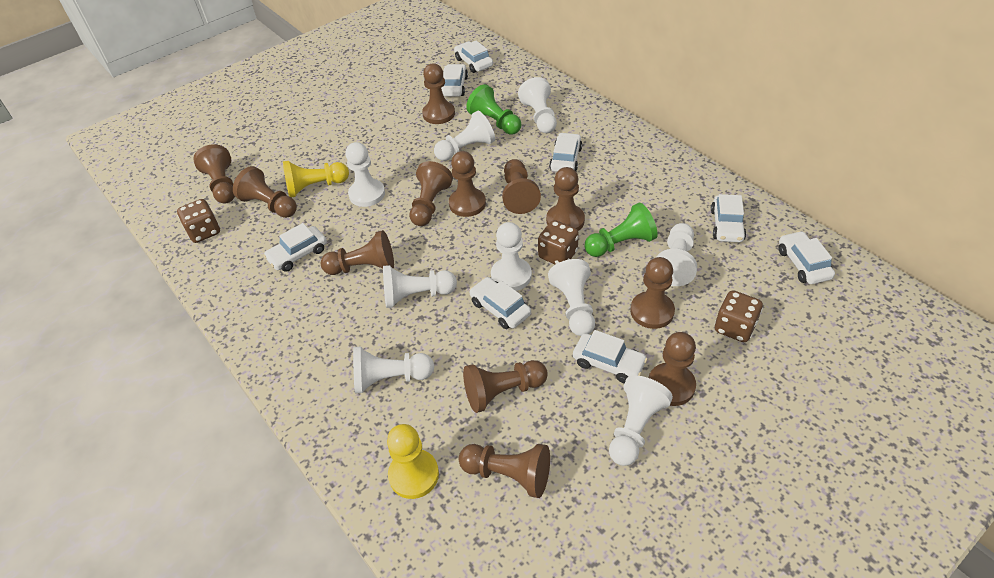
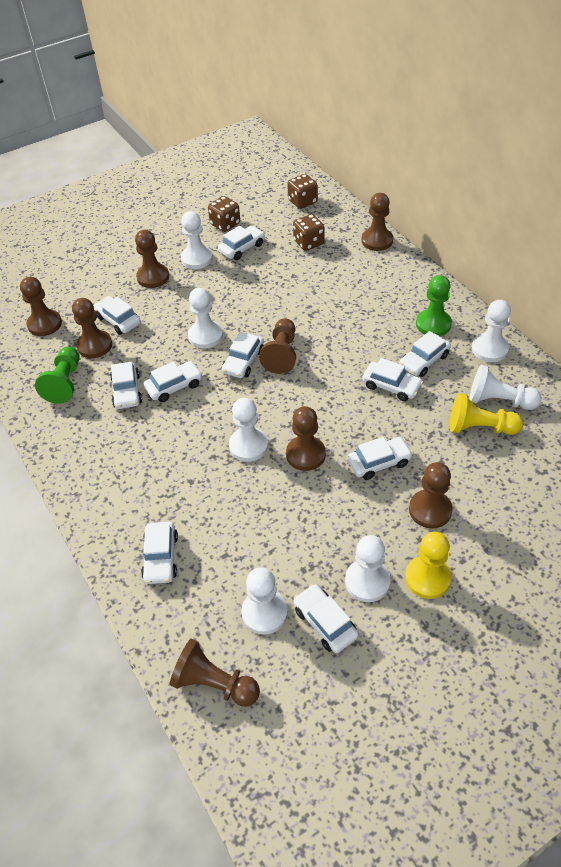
brown pawn: 12 -> 8
white car: 8 -> 10
white pawn: 9 -> 7

